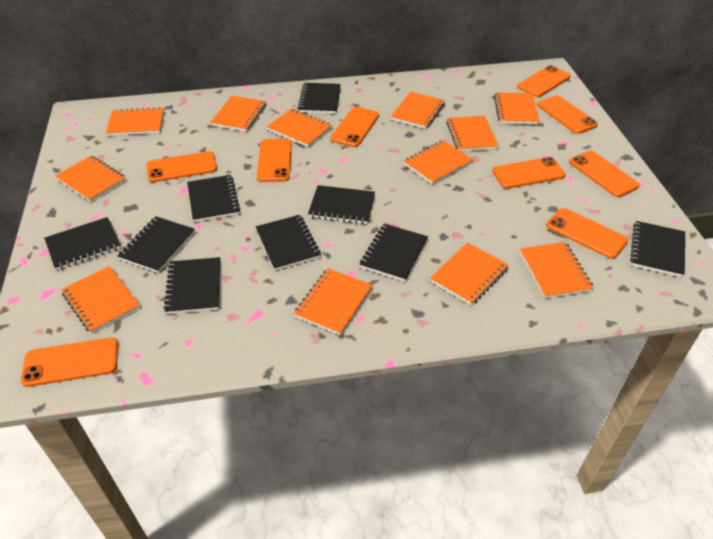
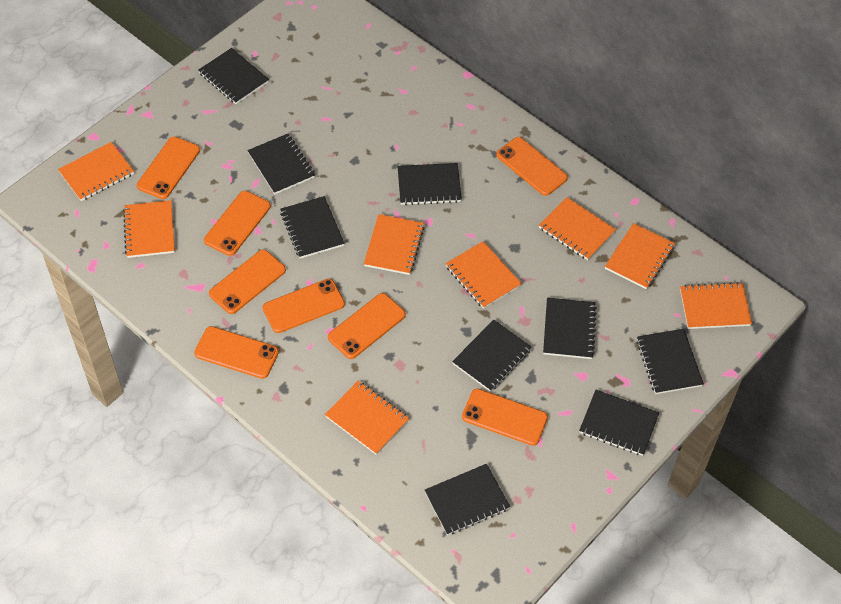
orange notebook: 12 -> 8
orange phone: 9 -> 8

